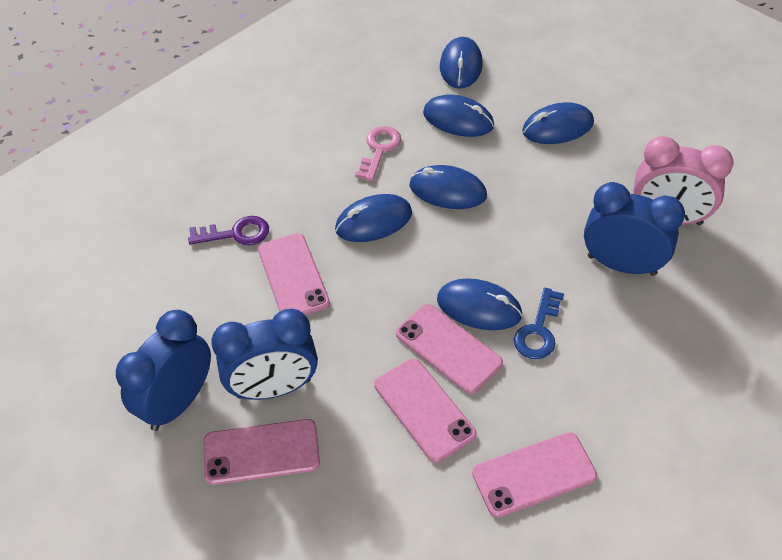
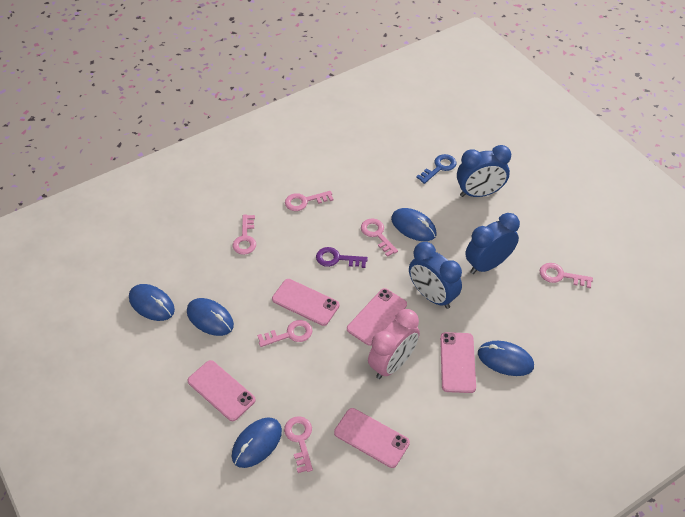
blue mouse: 6 -> 5
pink key: 1 -> 6

